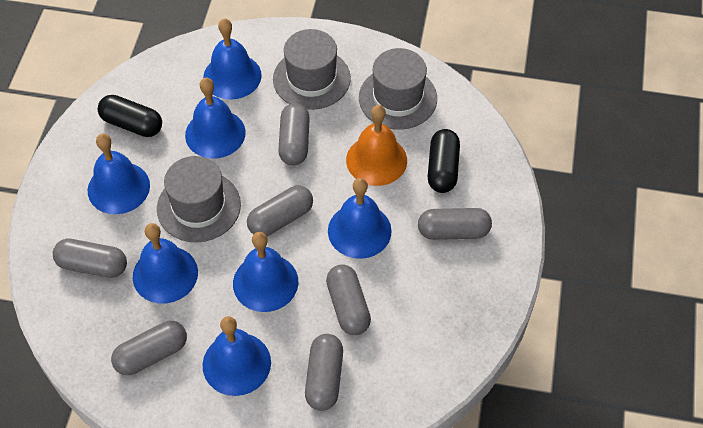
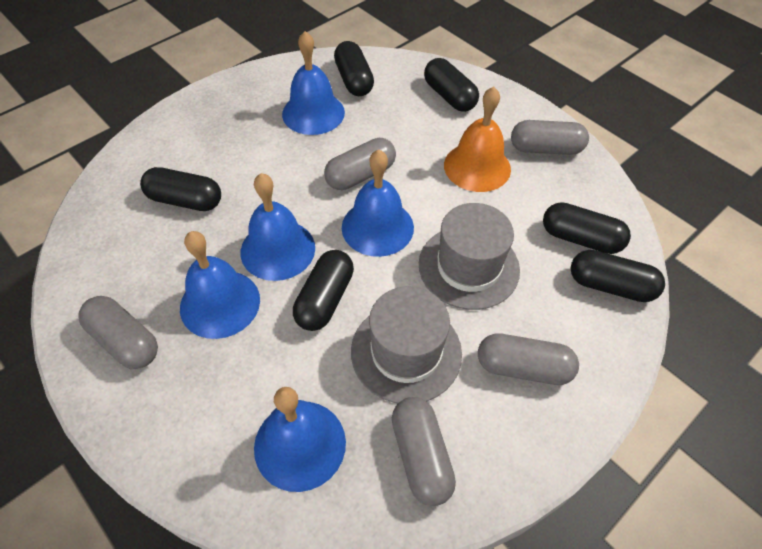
black capsule: 2 -> 6
blue bell: 7 -> 5
grey capsule: 7 -> 5
grey hat: 3 -> 2

